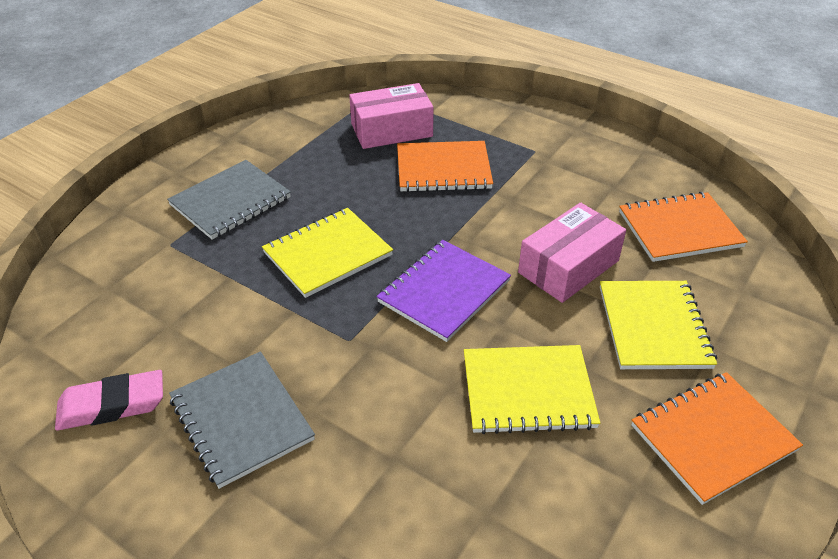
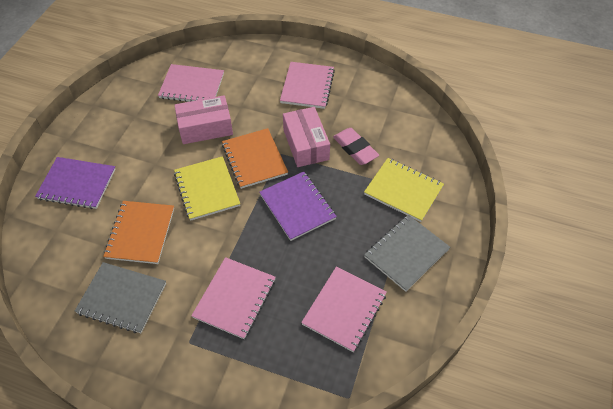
orange notebook: 3 -> 2
pink notebook: 0 -> 4
purple notebook: 1 -> 2
yellow notebook: 3 -> 2

